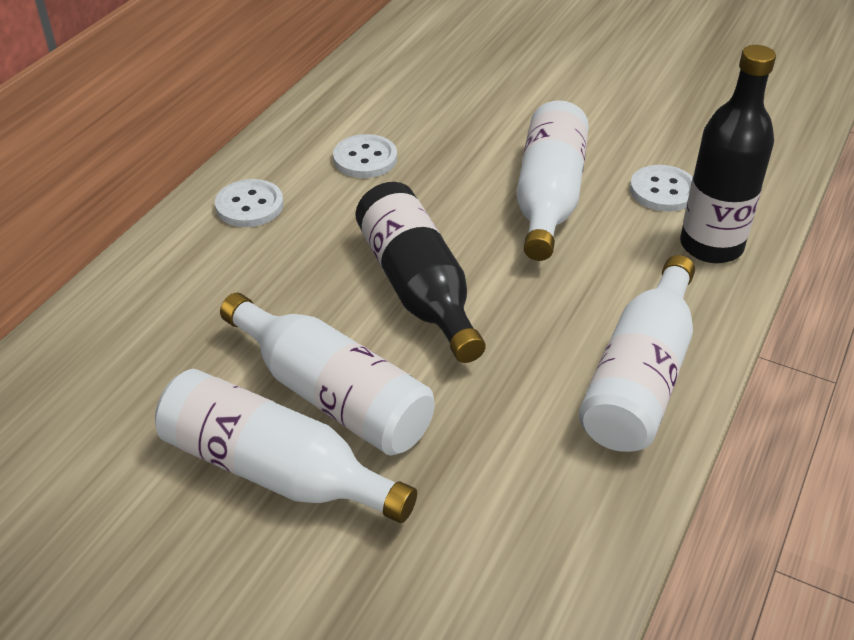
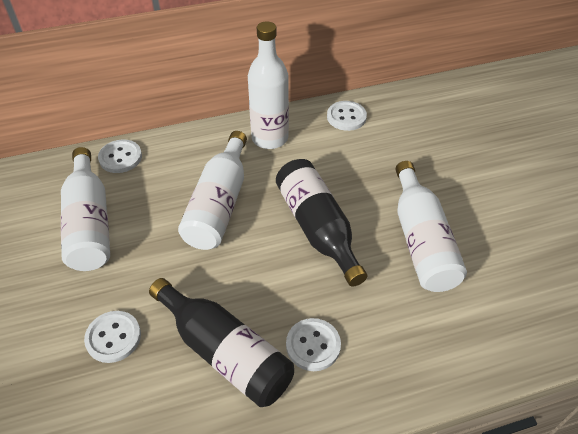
white button: 3 -> 4

